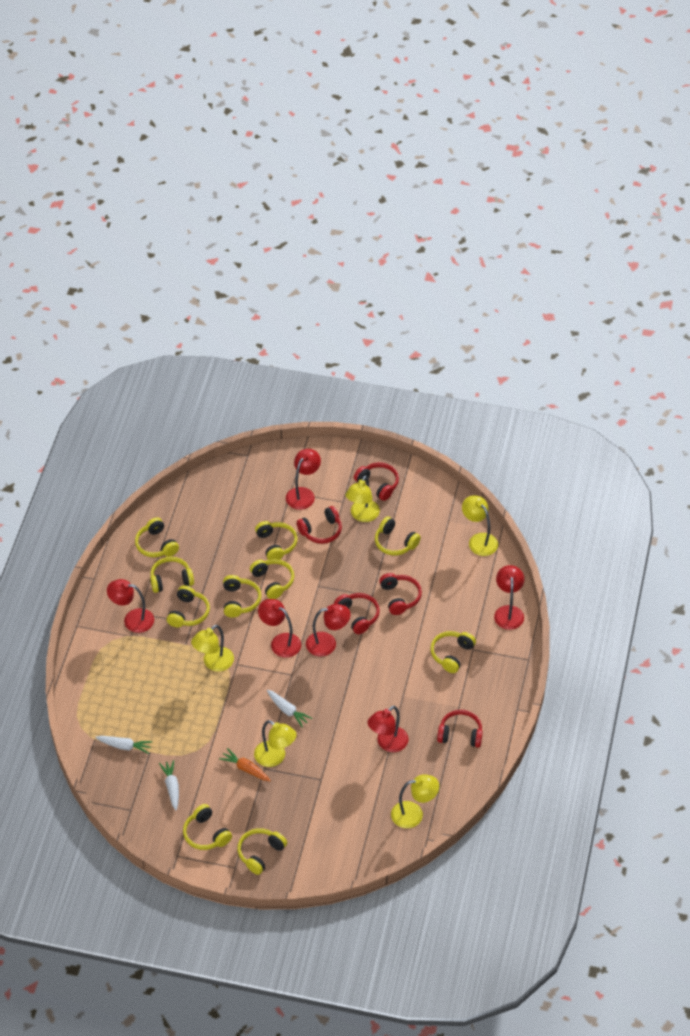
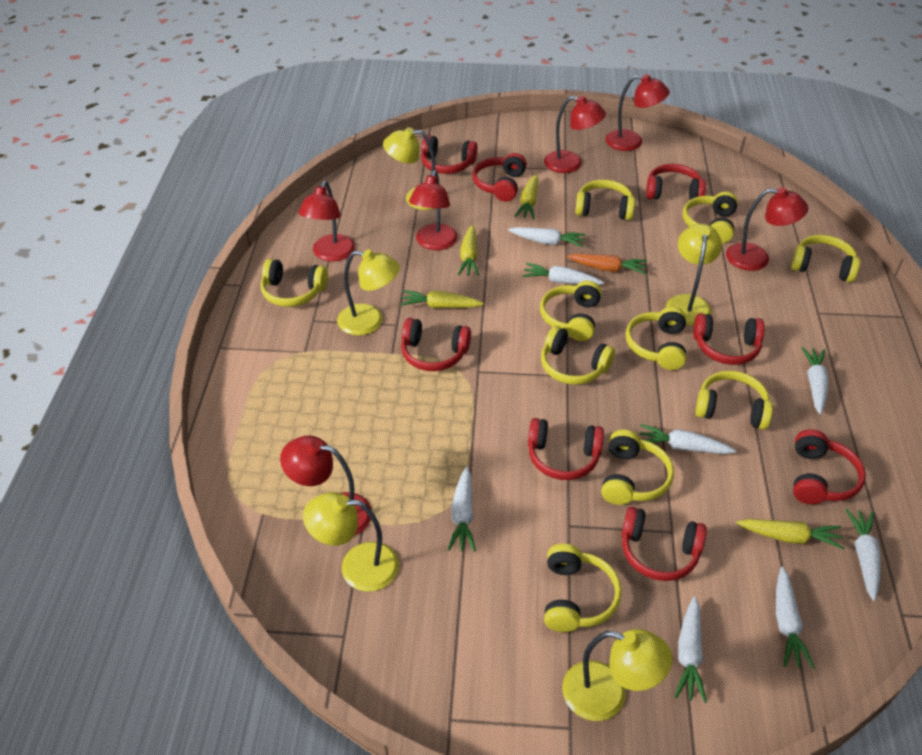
red headphones: 5 -> 8
white carrot: 3 -> 8
yellow carrot: 0 -> 4

